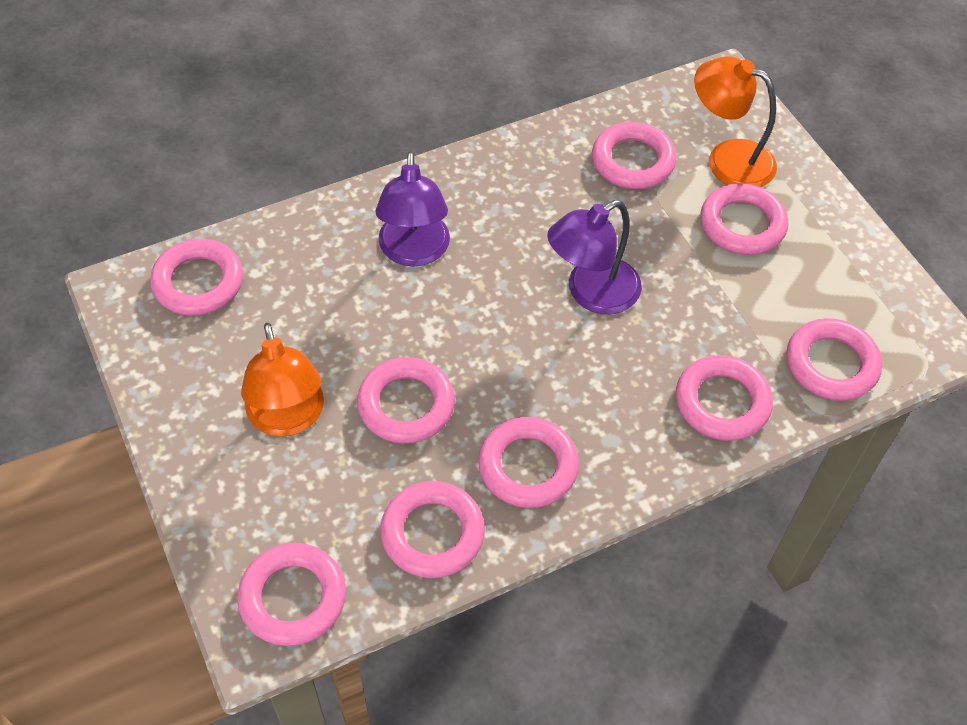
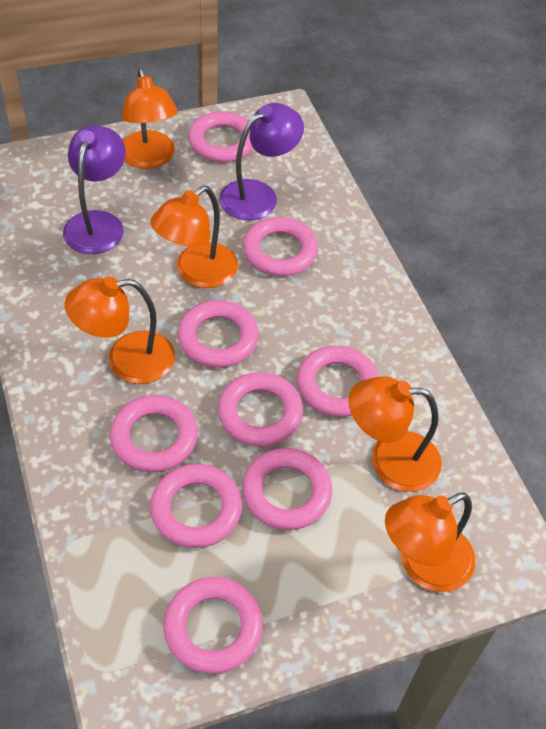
orange lamp: 2 -> 5

